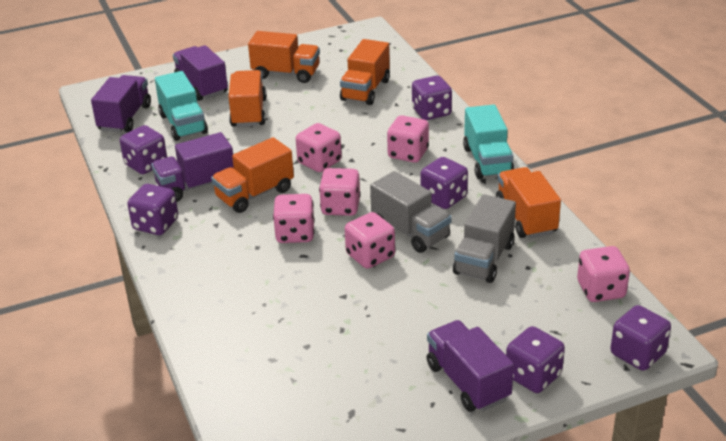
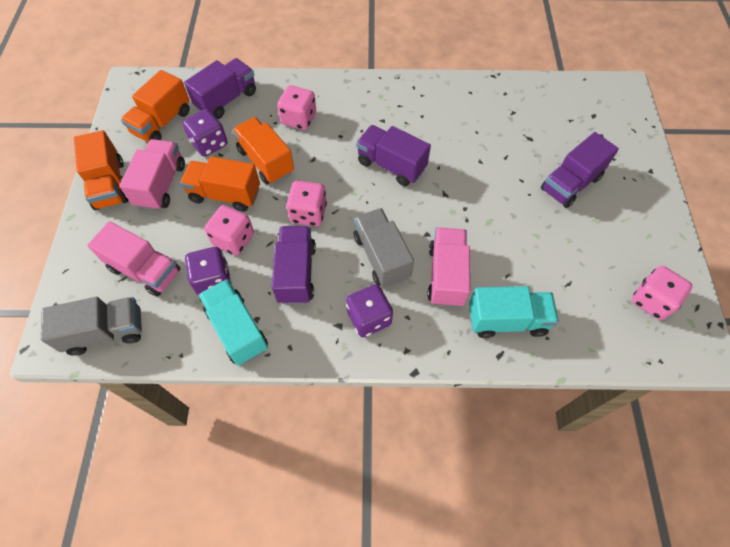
orange truck: 5 -> 4
pink dice: 6 -> 4
pink truck: 0 -> 3
purple dice: 6 -> 3

